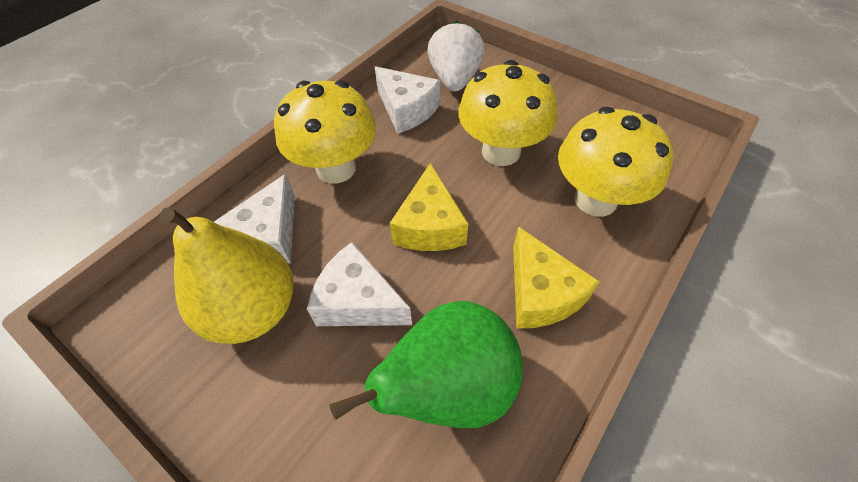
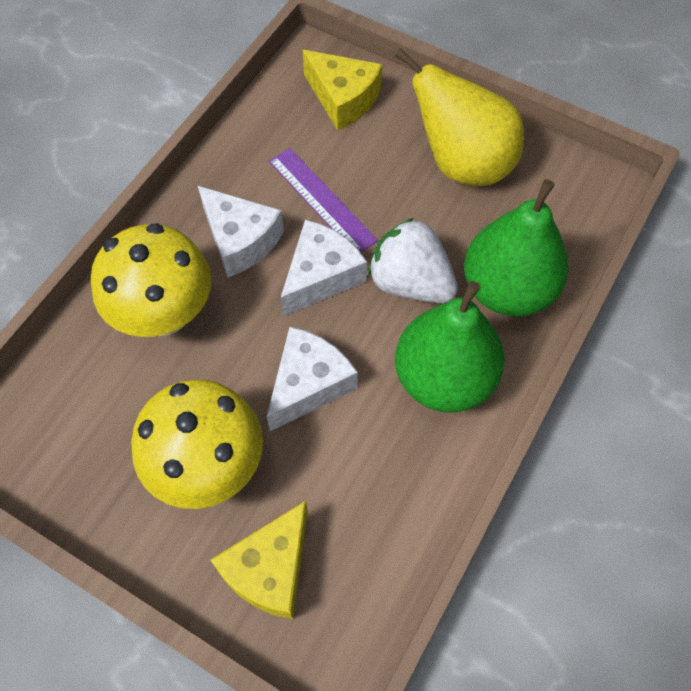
green pear: 1 -> 2
purple ruler: 0 -> 1
yellow mushroom: 3 -> 2

